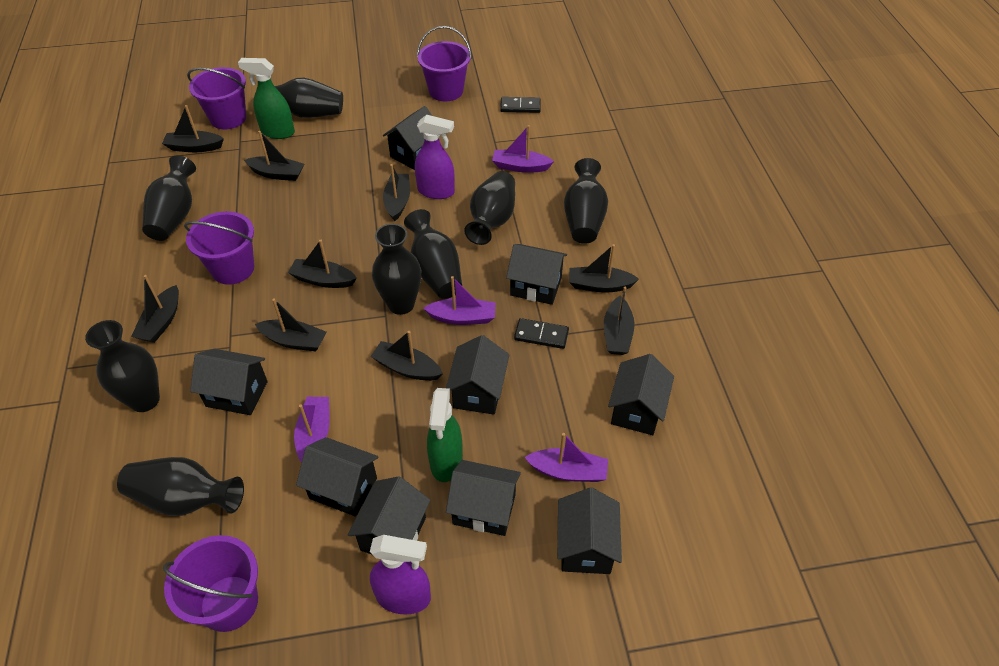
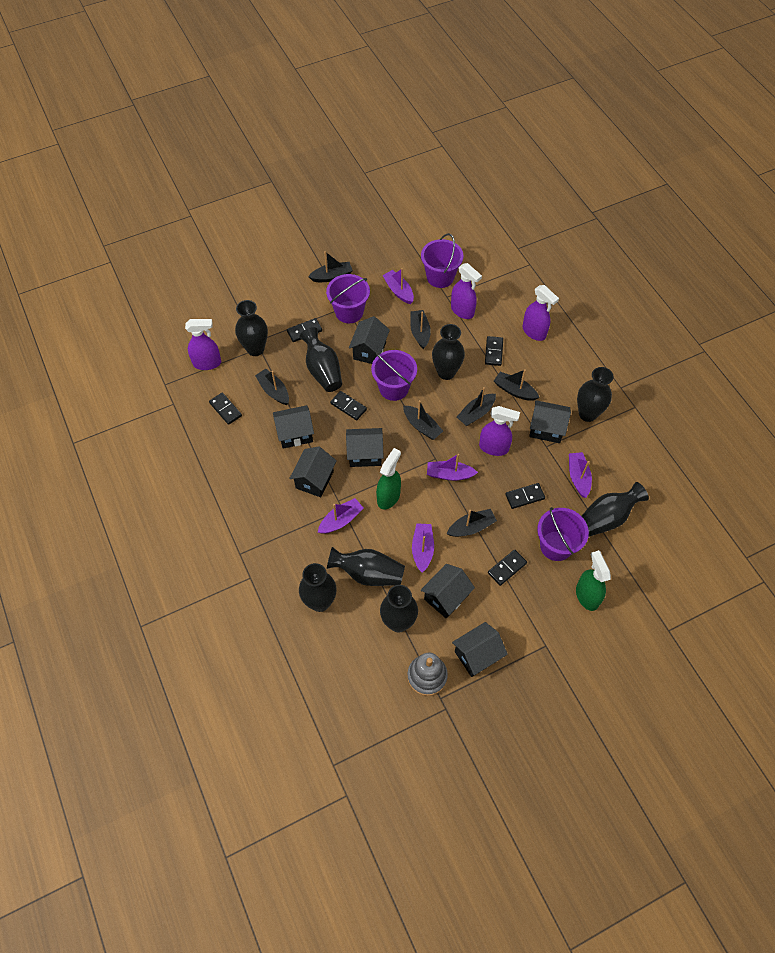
black boat: 9 -> 7
black domino: 2 -> 6
black house: 9 -> 7
grey stacking toy: 0 -> 1
purple boat: 4 -> 5
purple spray bottle: 2 -> 4

